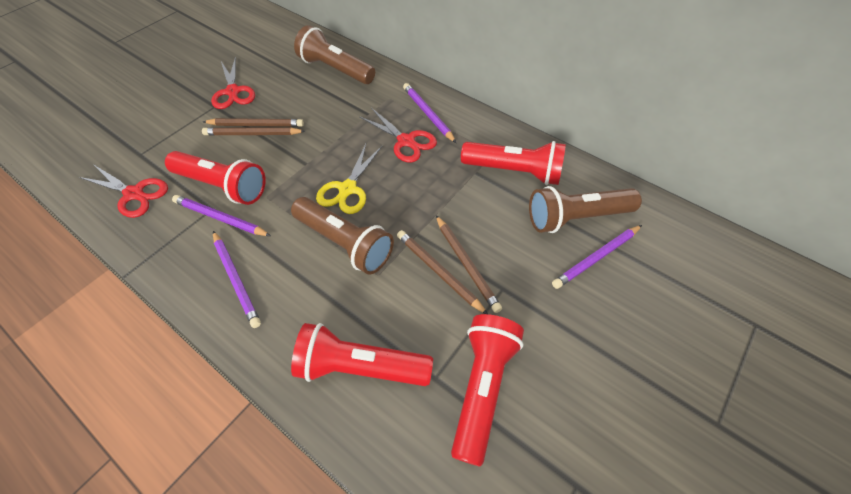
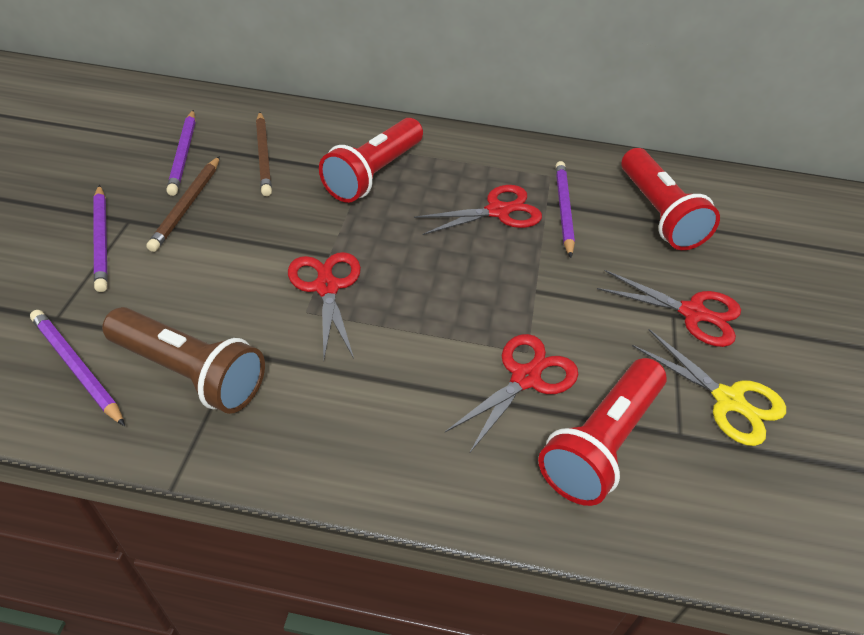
brown flashlight: 3 -> 1
brown pencil: 4 -> 2
red flashlight: 4 -> 3
red scissors: 3 -> 4

